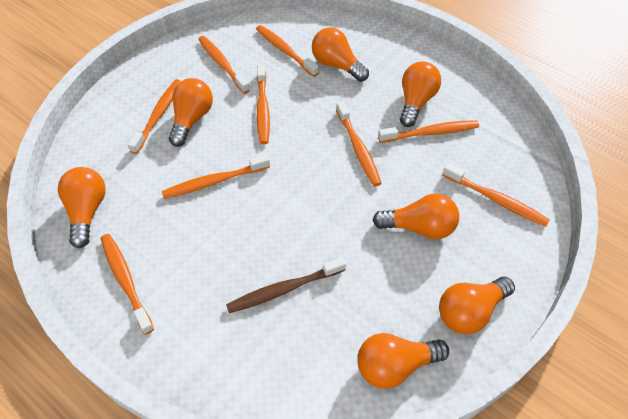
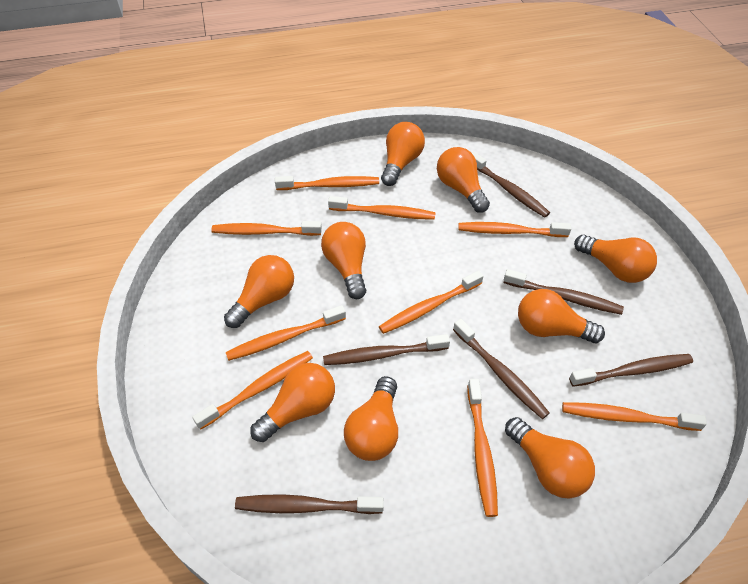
brown toothbrush: 1 -> 6
orange light bulb: 7 -> 9

